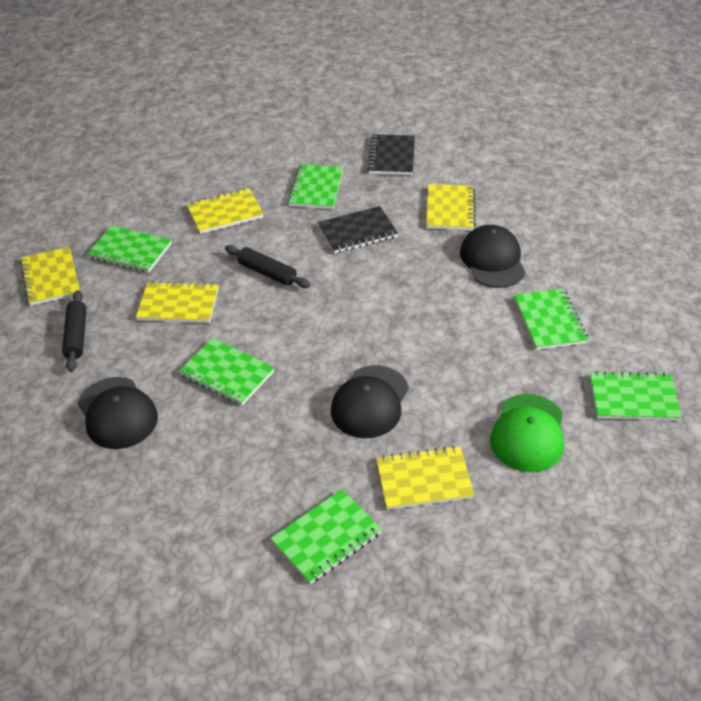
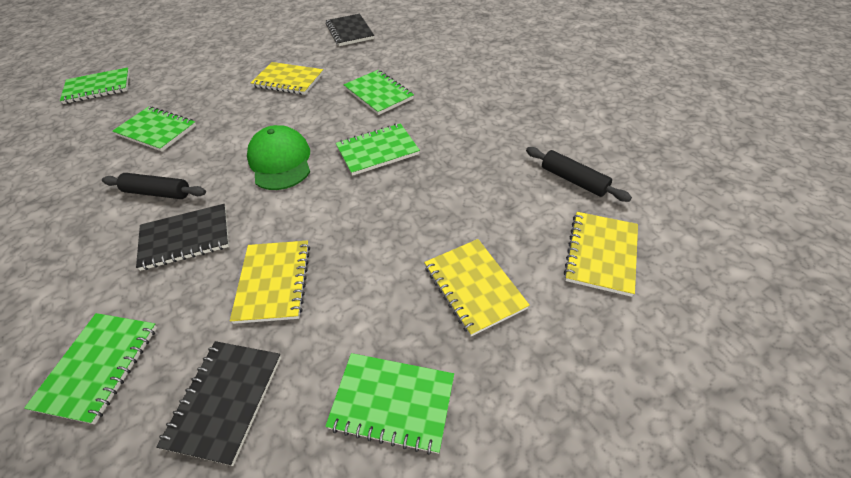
black cap: 3 -> 0
black notebook: 2 -> 3
yellow notebook: 5 -> 4

